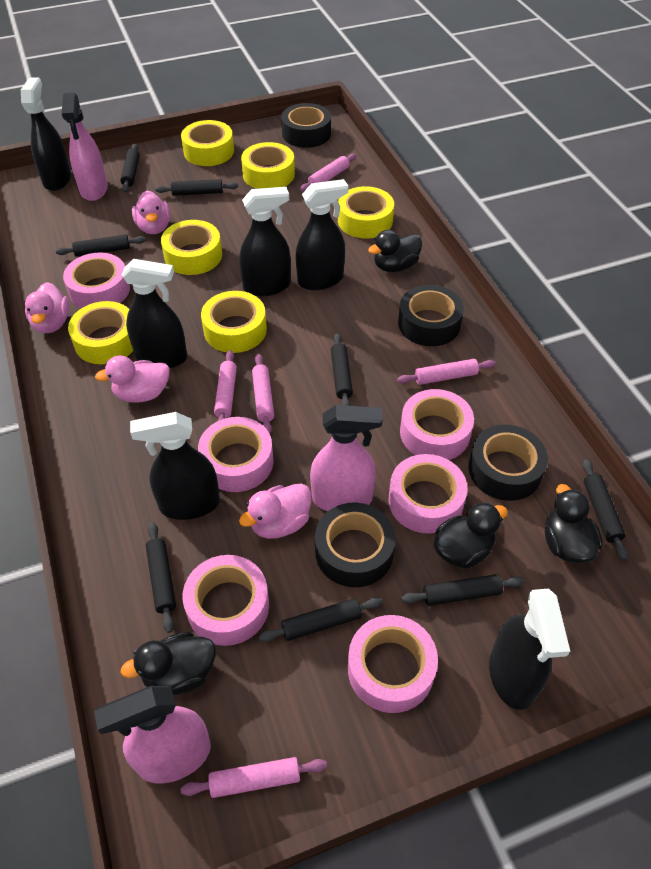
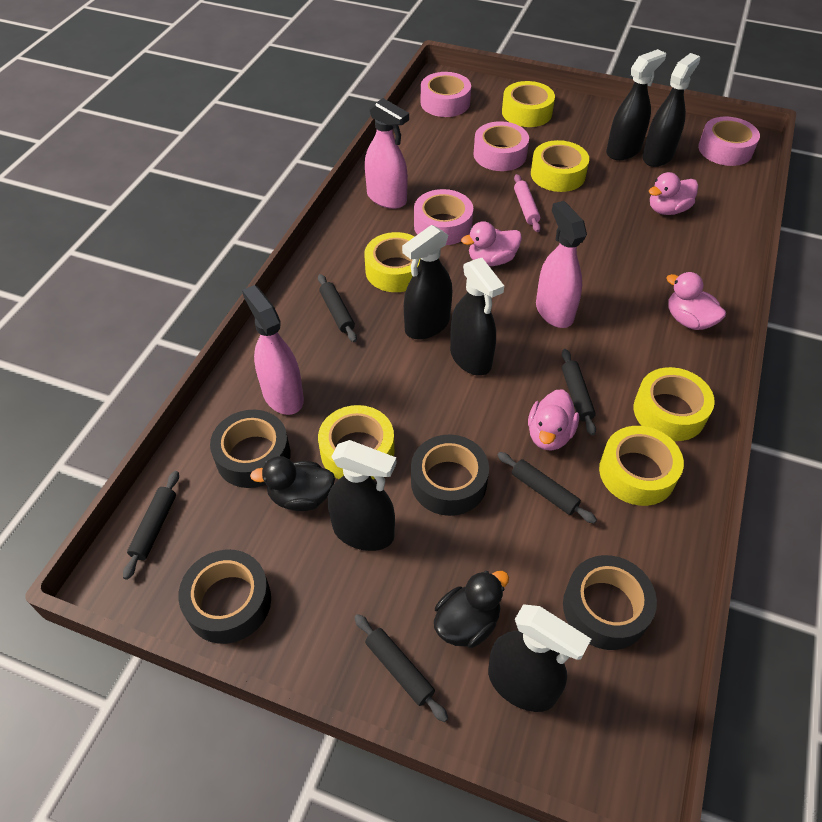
black duck: 4 -> 2
black rolling pin: 8 -> 5
pink rolling pin: 5 -> 1
pink tape: 6 -> 4

